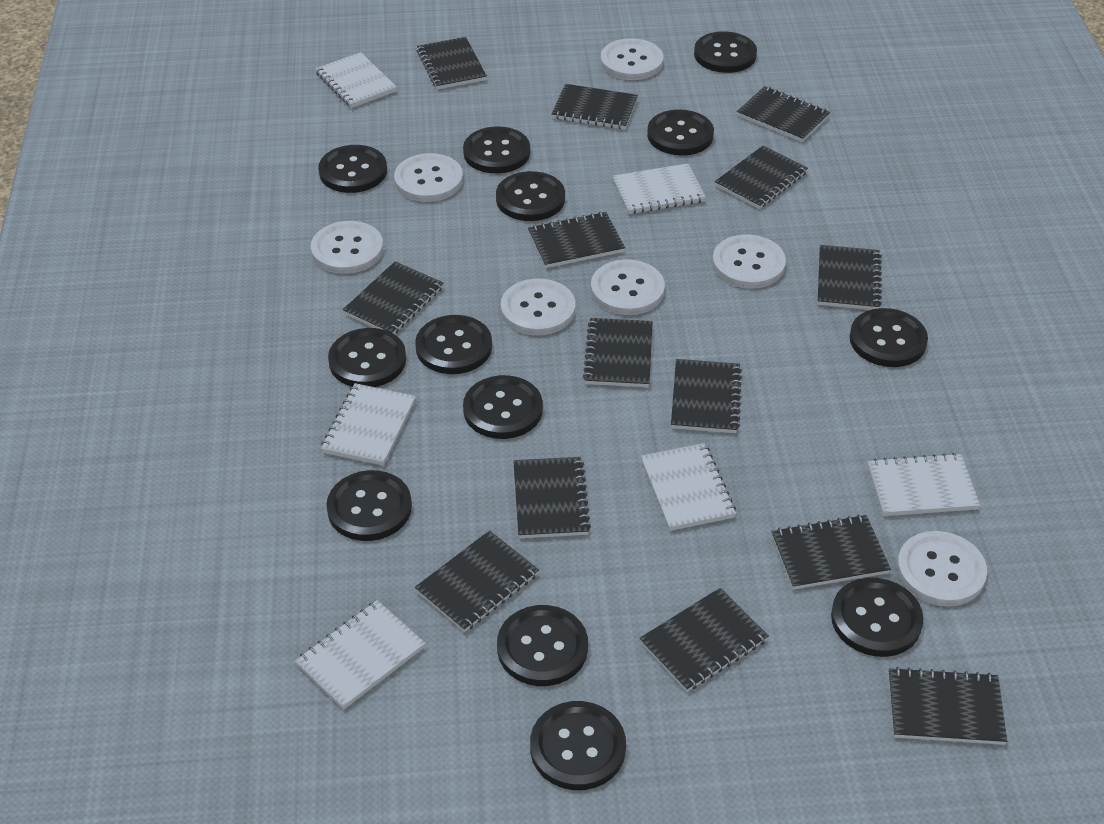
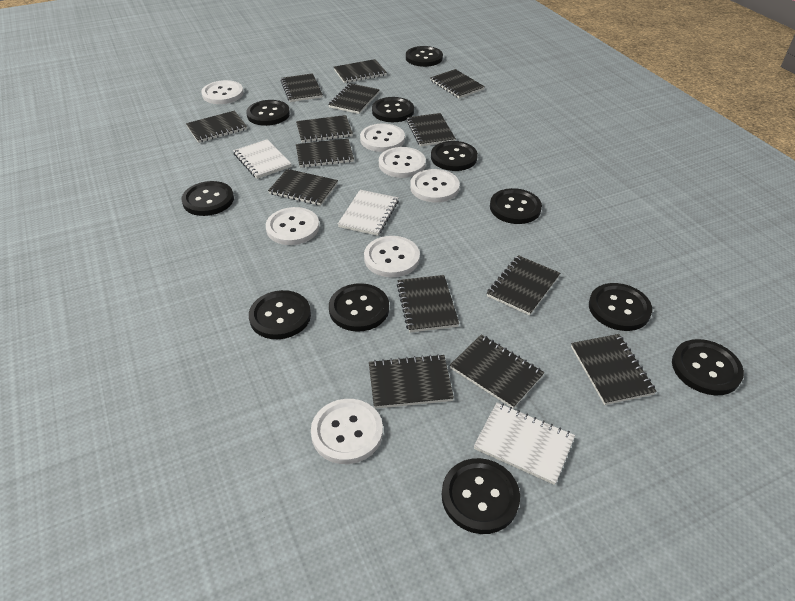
black button: 13 -> 11
white notebook: 6 -> 3

